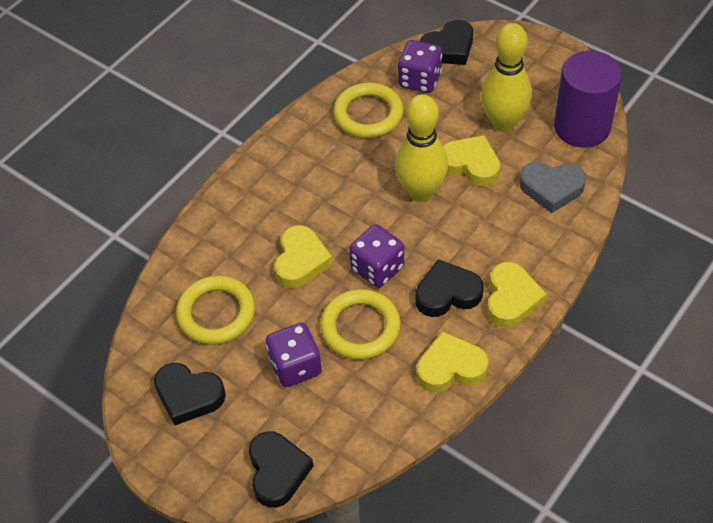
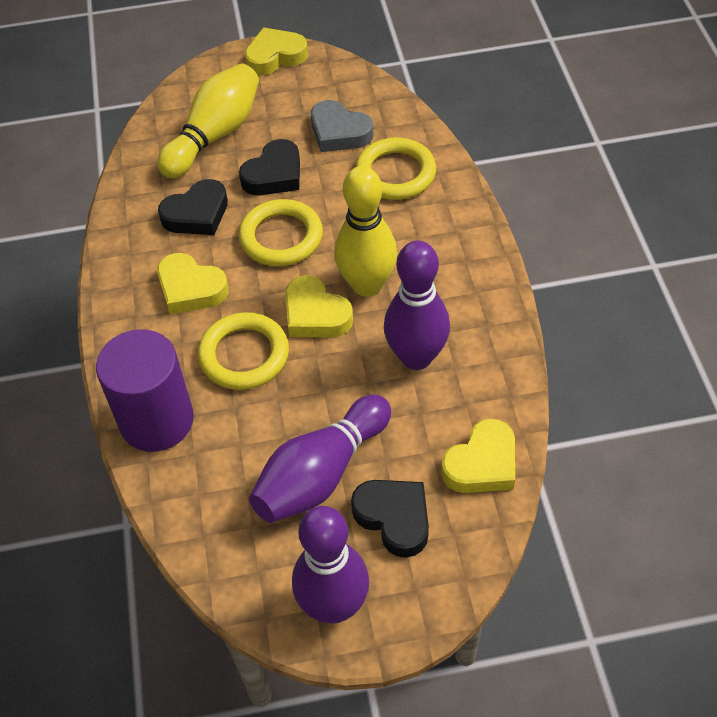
black heart: 4 -> 3
purple bowling pin: 0 -> 3
purple dice: 3 -> 0

